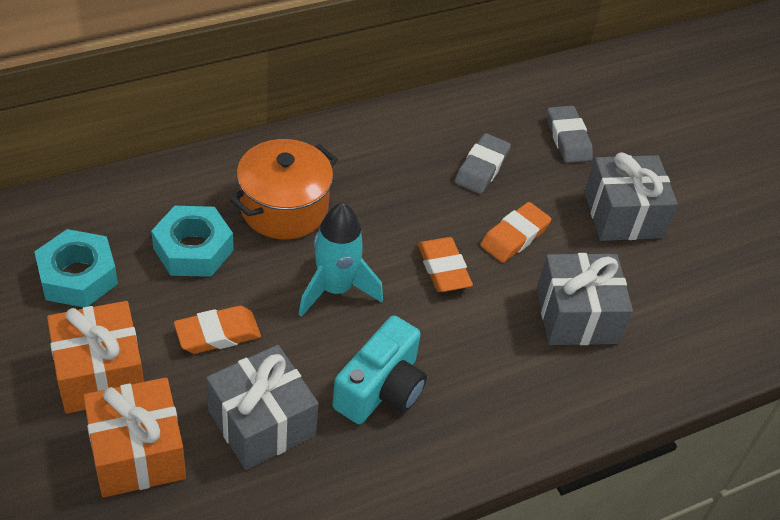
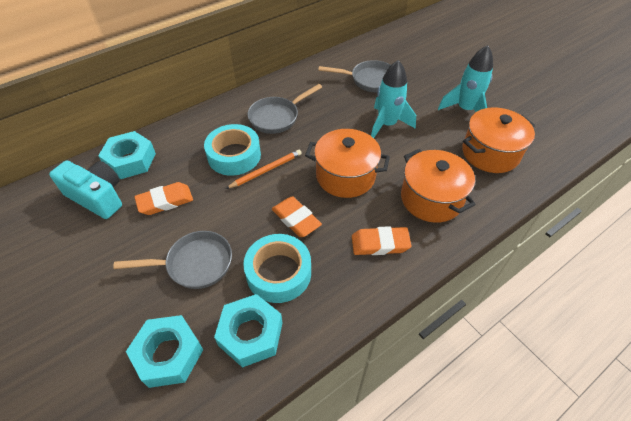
grey eraser: 2 -> 0
grey gift: 3 -> 0
grey pan: 0 -> 3
orange gift: 2 -> 0
orange pencil: 0 -> 1
orange pot: 1 -> 3
turquoise nut: 2 -> 3
turquoise rocket: 1 -> 2
turquoise tape: 0 -> 2

